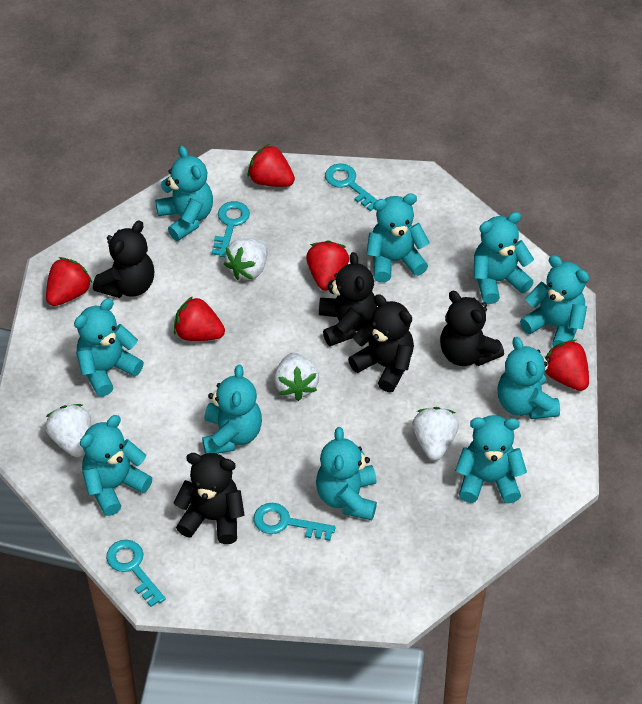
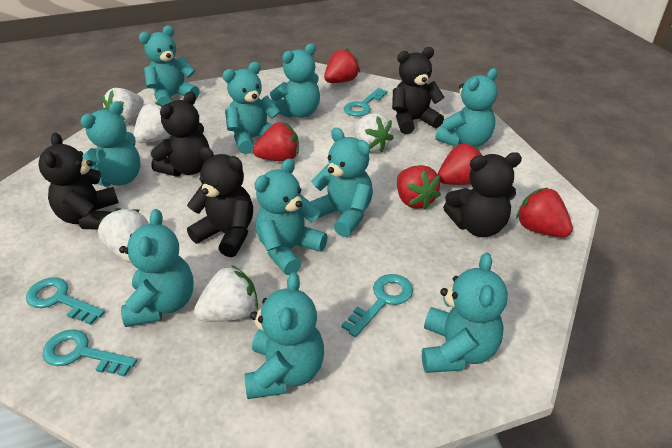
white strawberry: 4 -> 5

